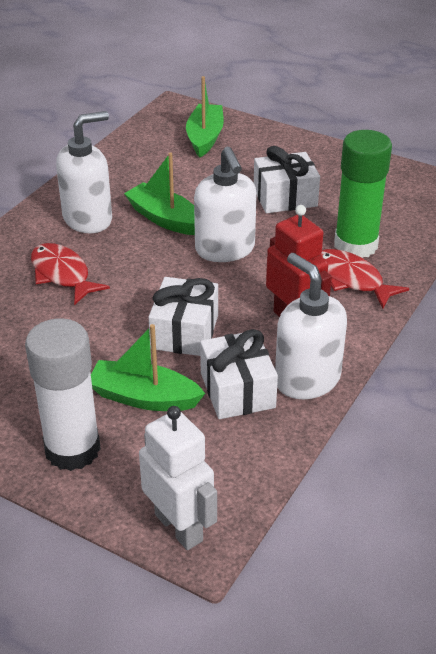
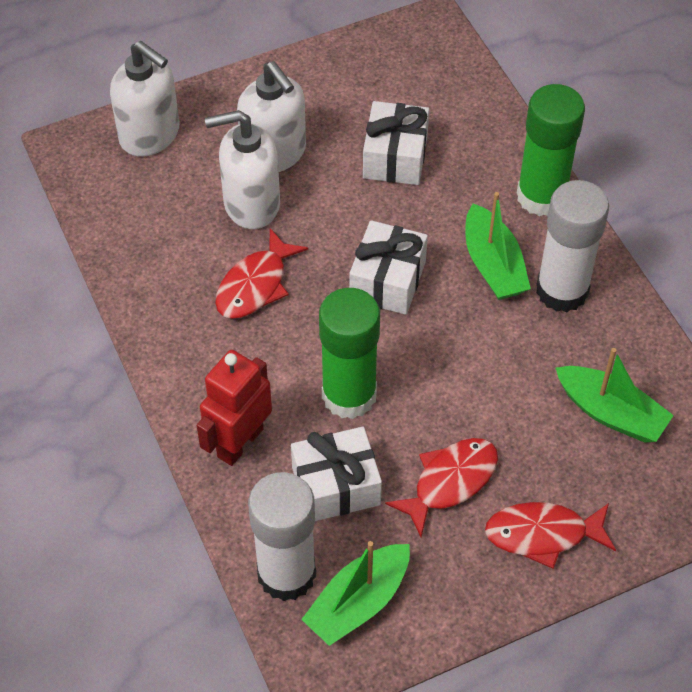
green glue stick: 1 -> 2
red fish: 2 -> 3
white glue stick: 1 -> 2
white robot: 1 -> 0

